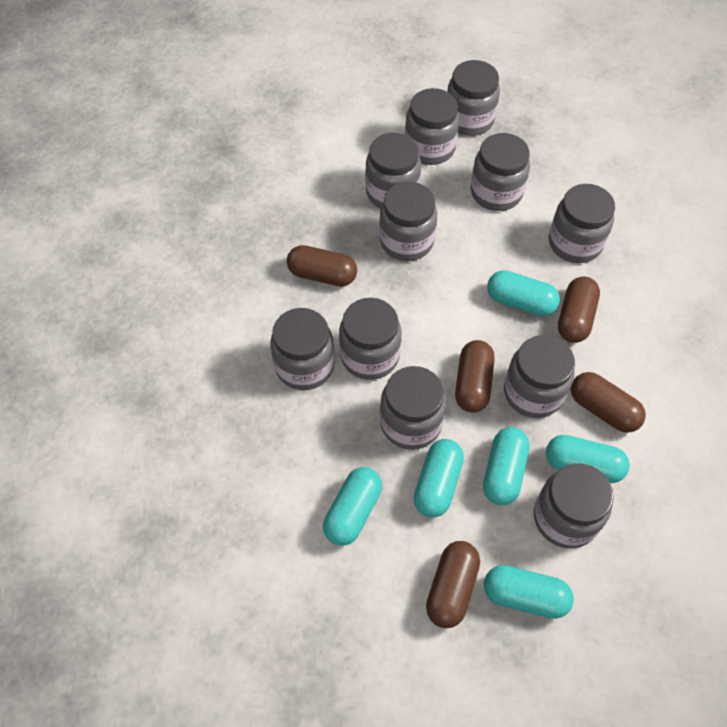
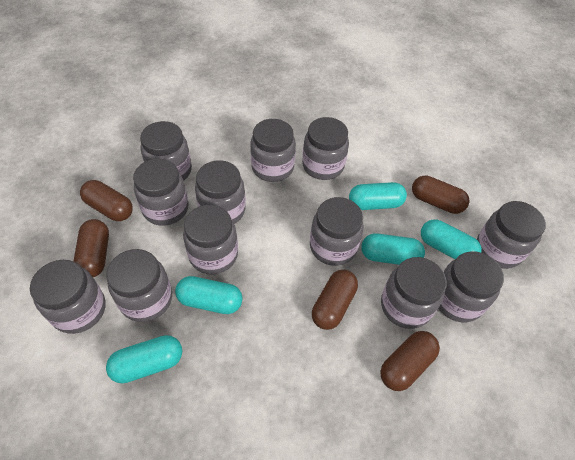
grey jar: 11 -> 12
turquoise capsule: 6 -> 5

